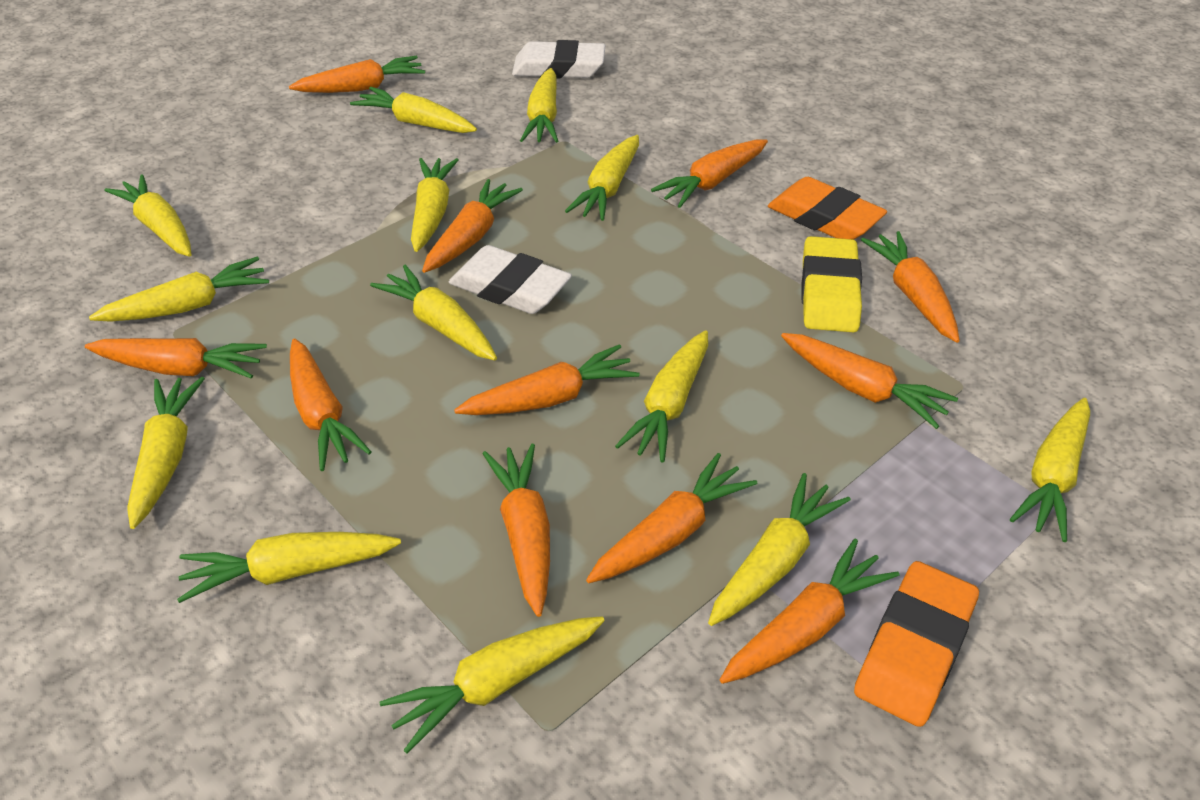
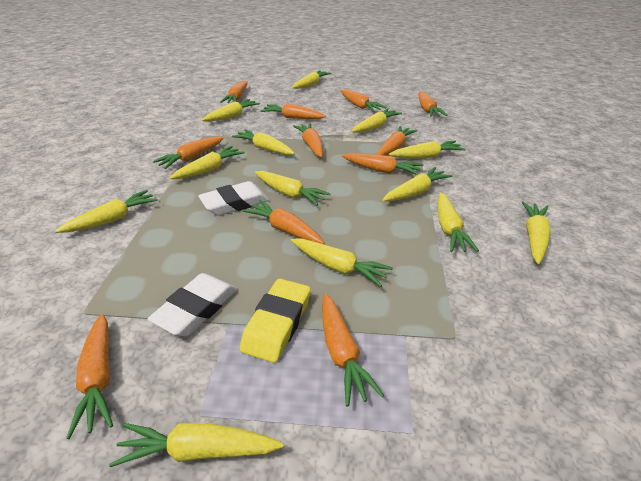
orange eraser: 2 -> 0

